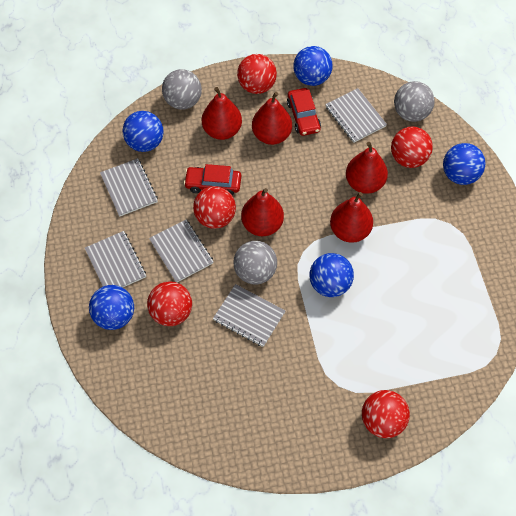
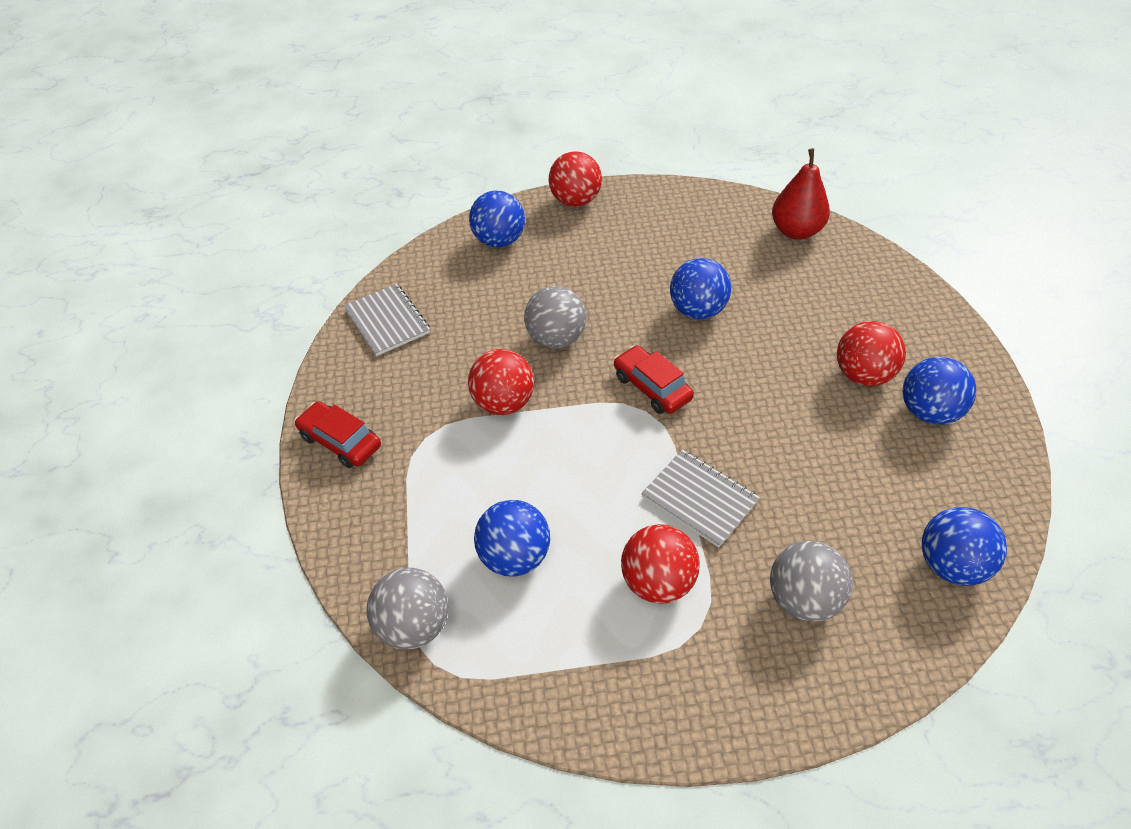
grey notebook: 5 -> 2
red ball: 5 -> 4
red pear: 5 -> 1

